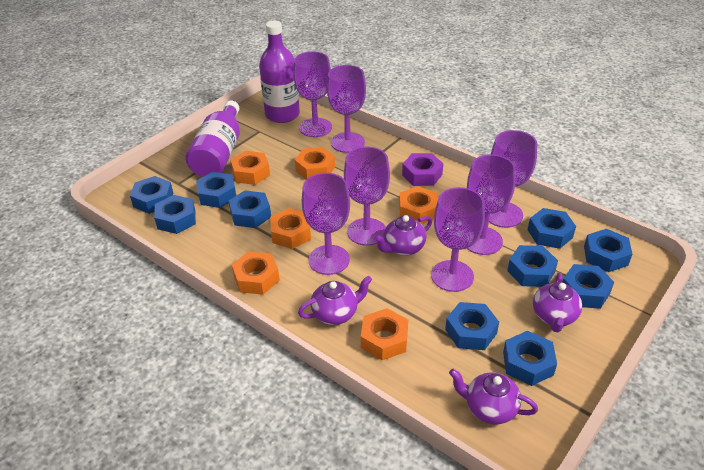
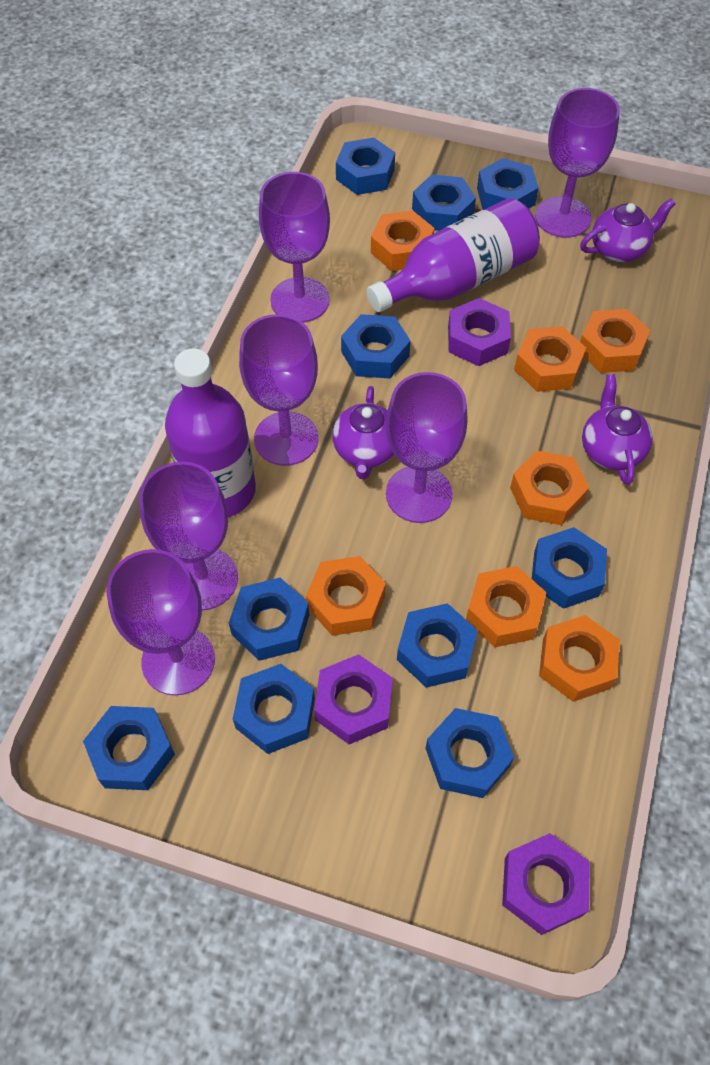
orange nut: 6 -> 7
purple goblet: 7 -> 6
purple nut: 1 -> 3
purple teapot: 4 -> 3

